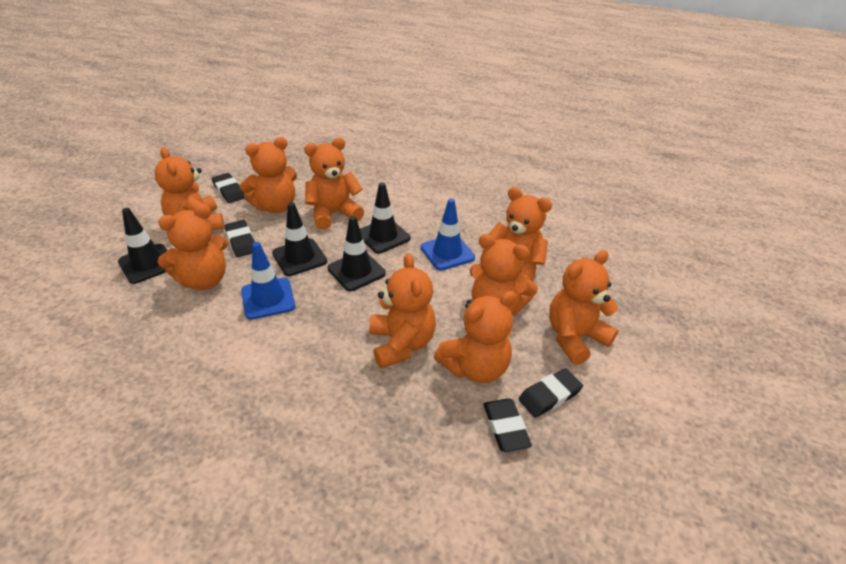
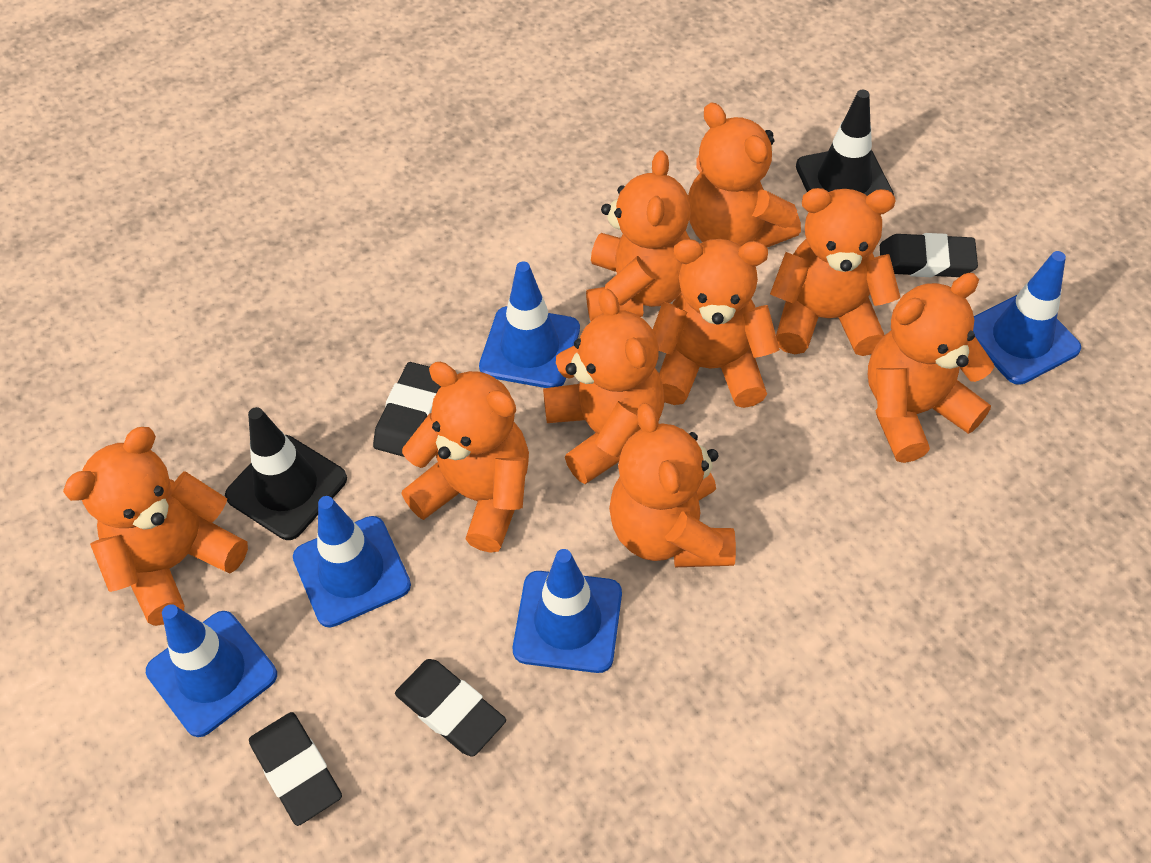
black traffic cone: 4 -> 2
blue traffic cone: 2 -> 5

